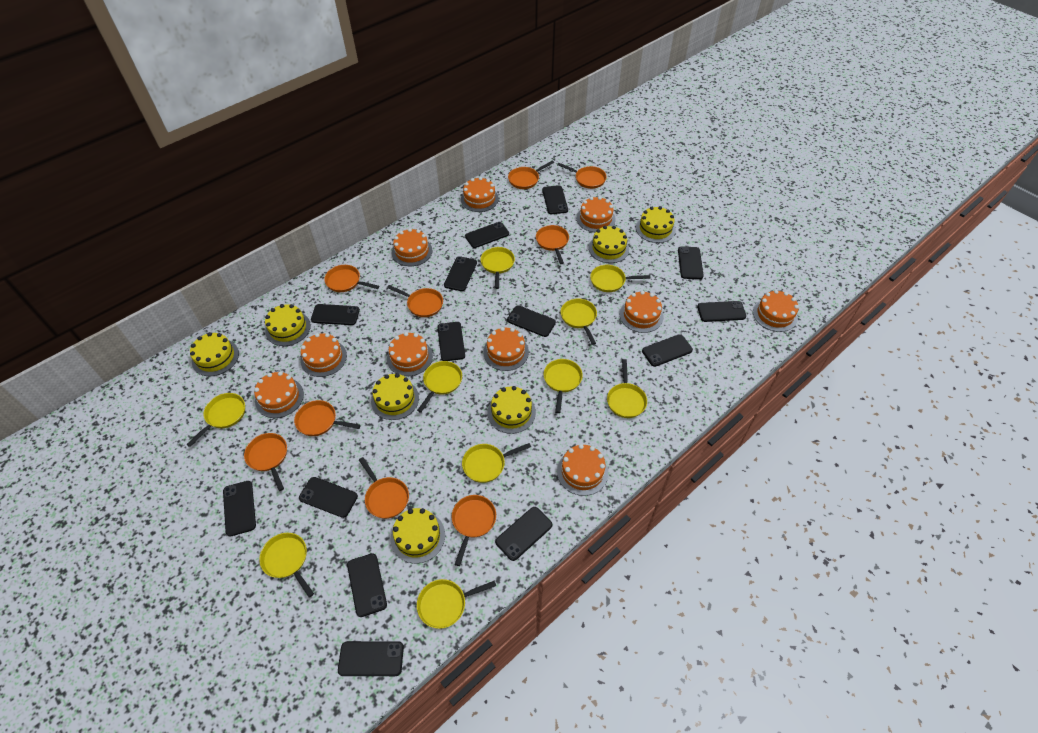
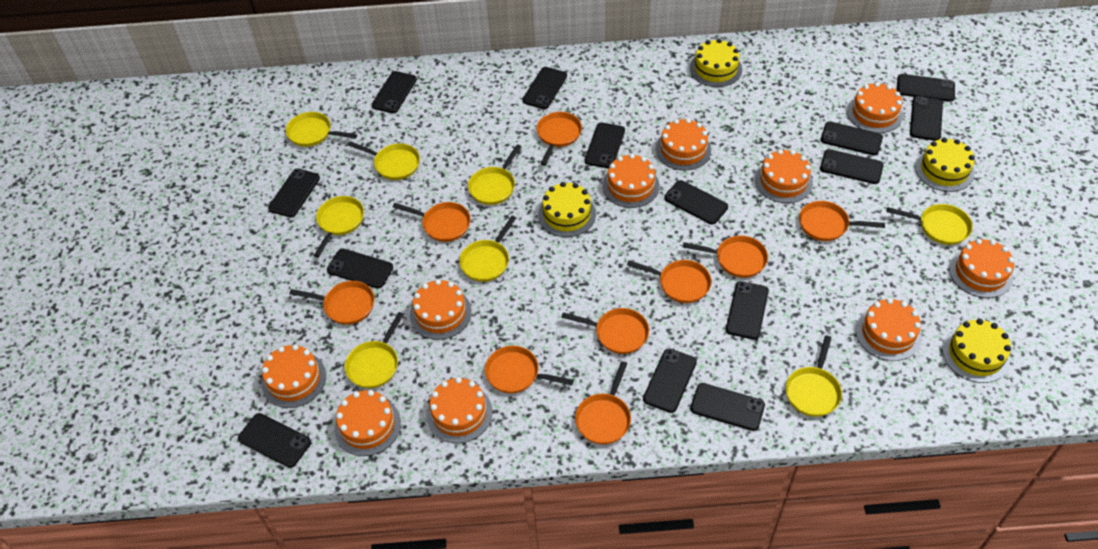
yellow cake: 7 -> 4
yellow pan: 10 -> 8

